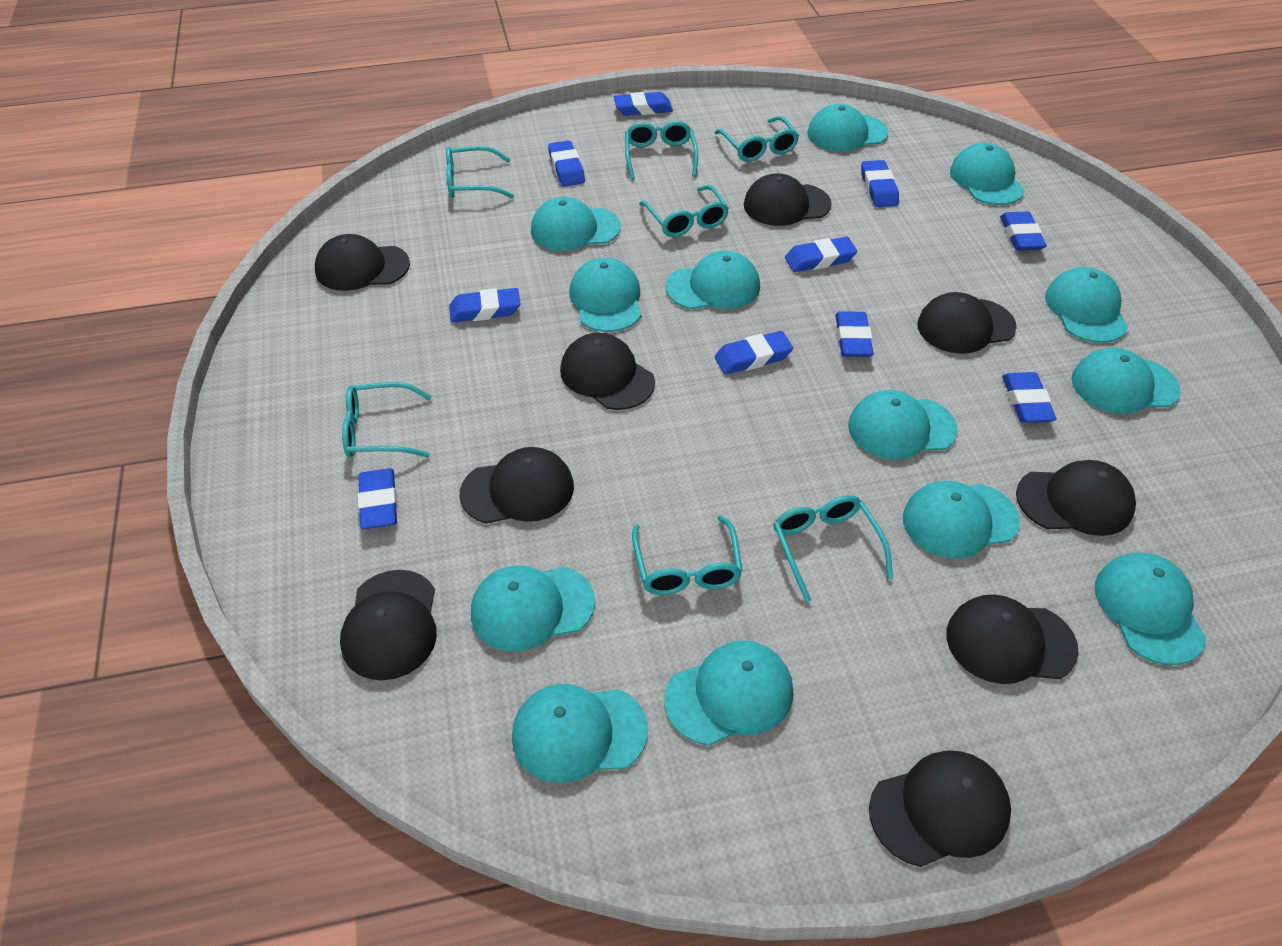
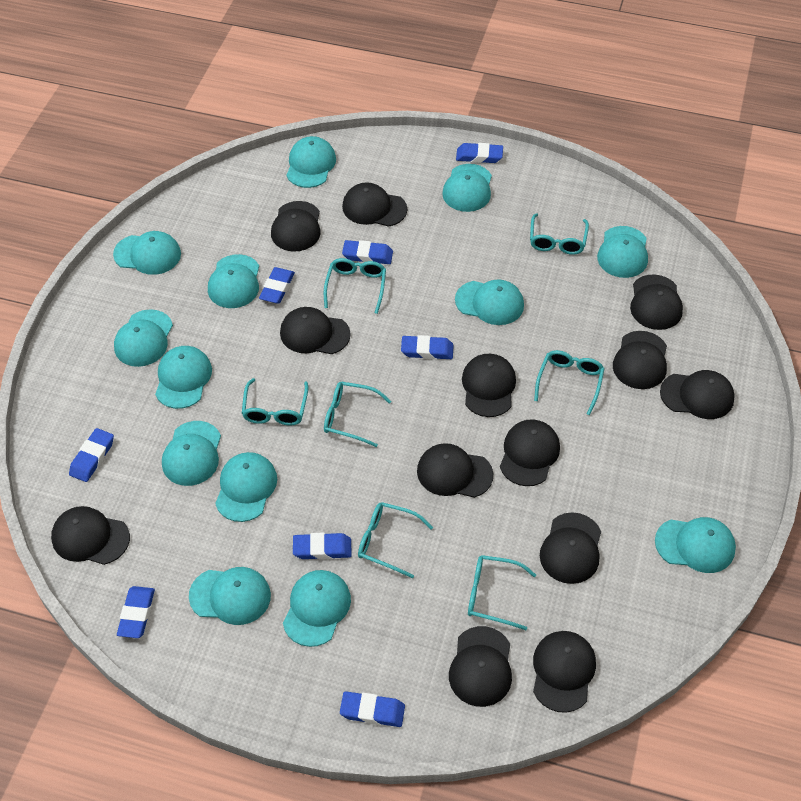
black cap: 9 -> 13
blue eraser: 10 -> 8

